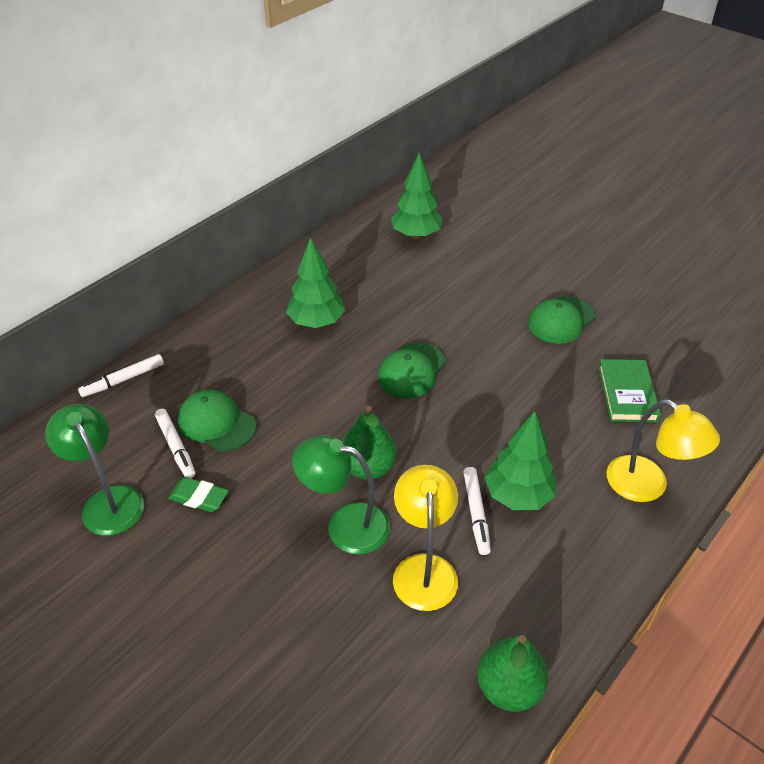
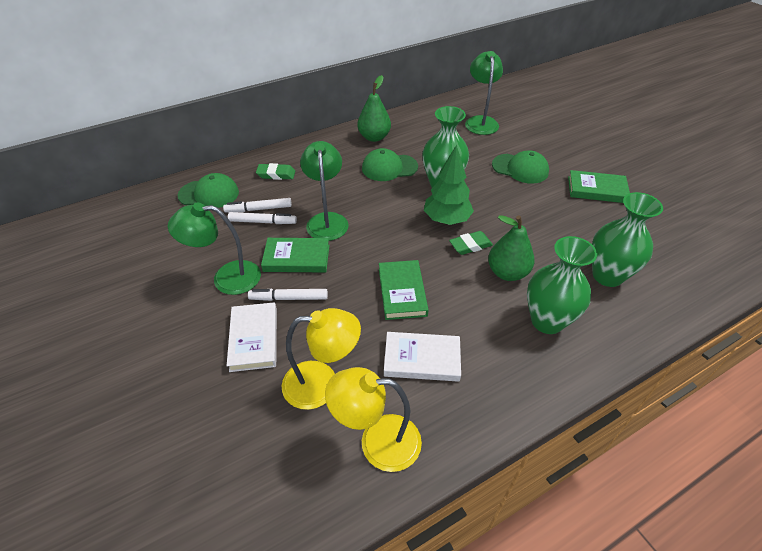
green book: 1 -> 3
green eraser: 1 -> 2
green lamp: 2 -> 3
green tree: 3 -> 1
green vase: 0 -> 3
white book: 0 -> 2

